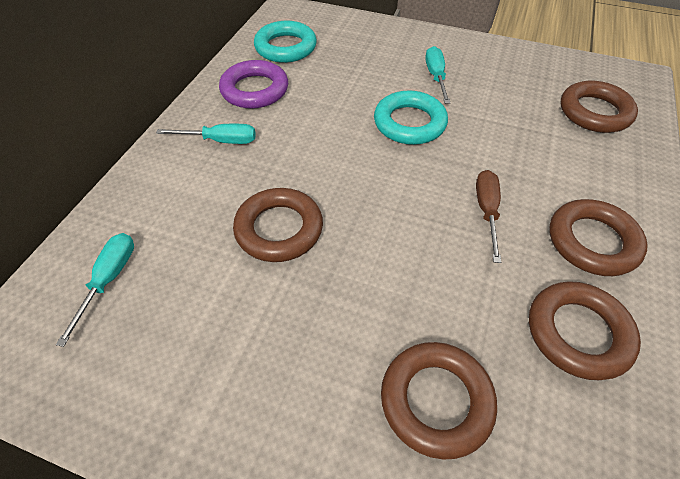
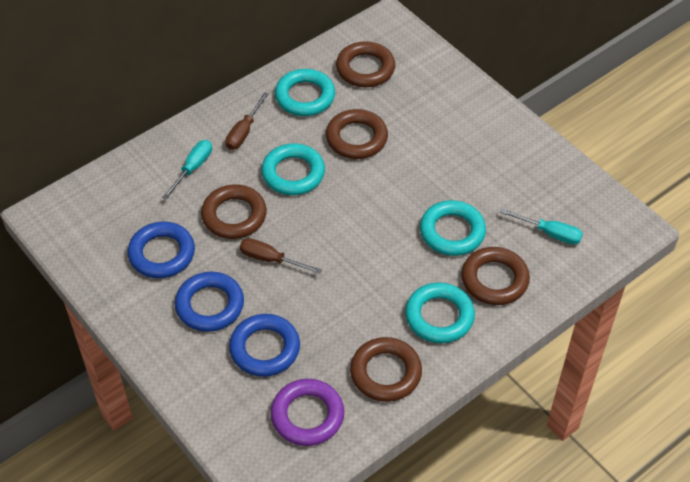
blue ring: 0 -> 3
brown screwdriver: 1 -> 2
turquoise ring: 2 -> 4
turquoise screwdriver: 3 -> 2

